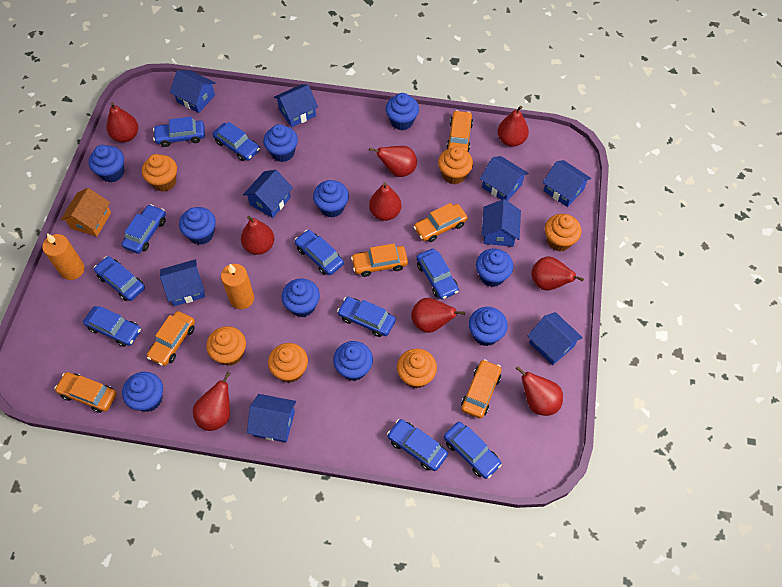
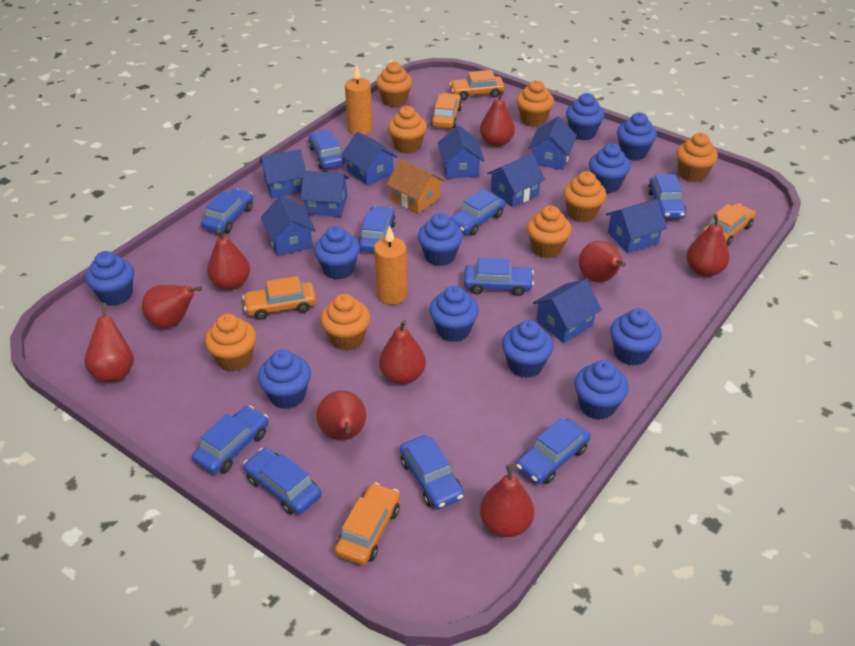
blue cupcake: 10 -> 11
orange car: 6 -> 5
orange cupcake: 6 -> 8

